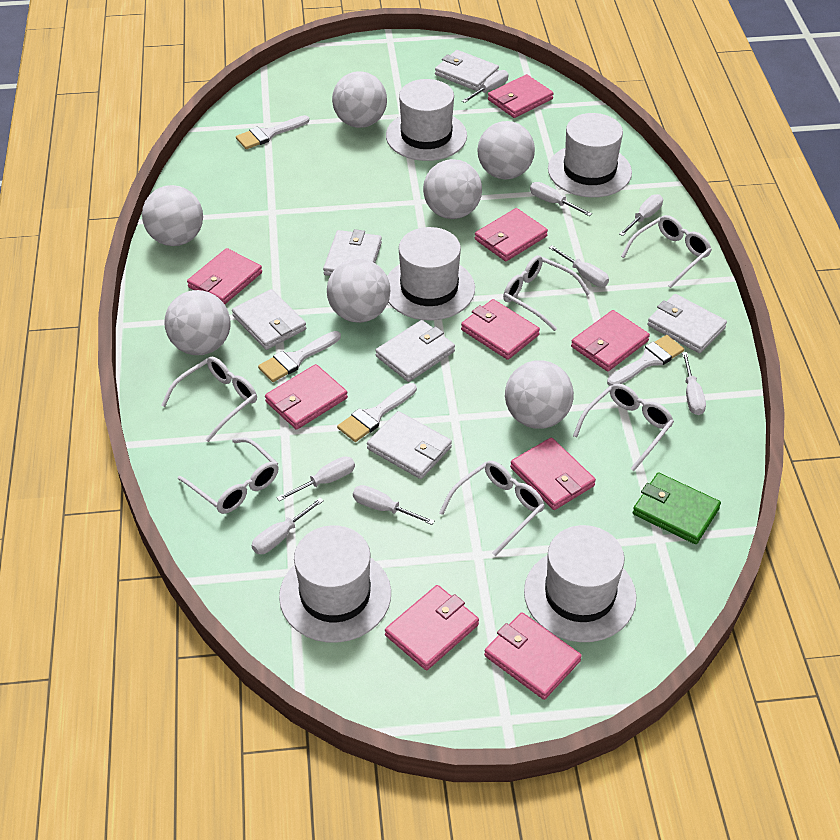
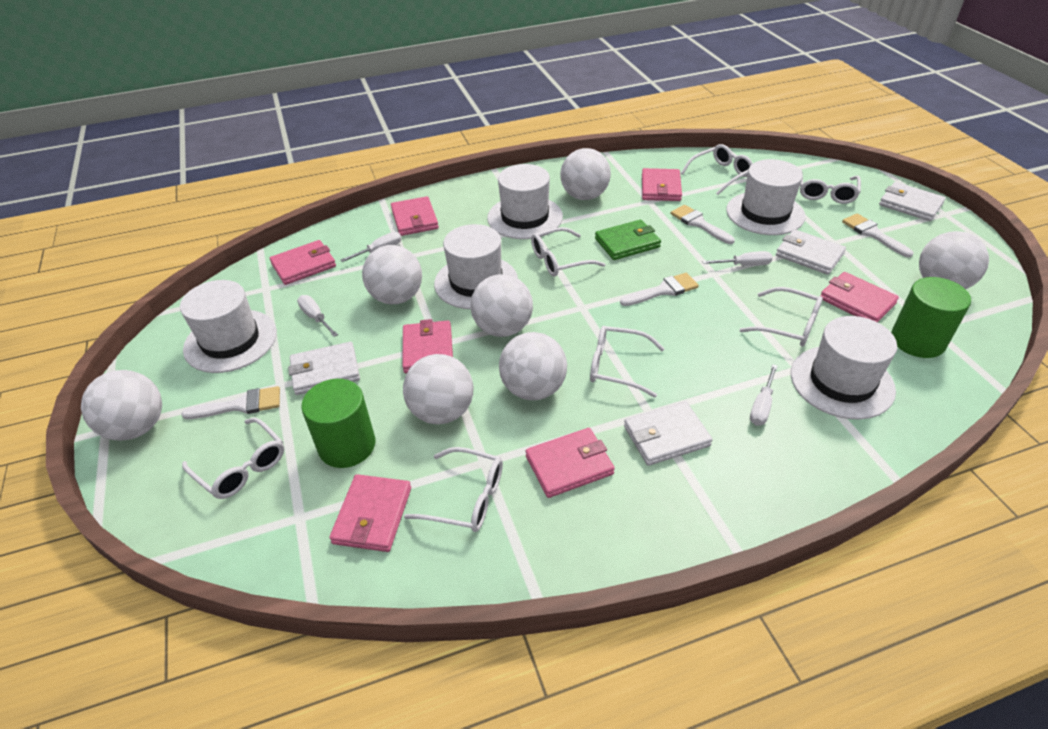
green cylinder: 0 -> 2
pink wallet: 9 -> 7
white glasses: 6 -> 7
white screwdriver: 8 -> 4
white wallet: 6 -> 4

